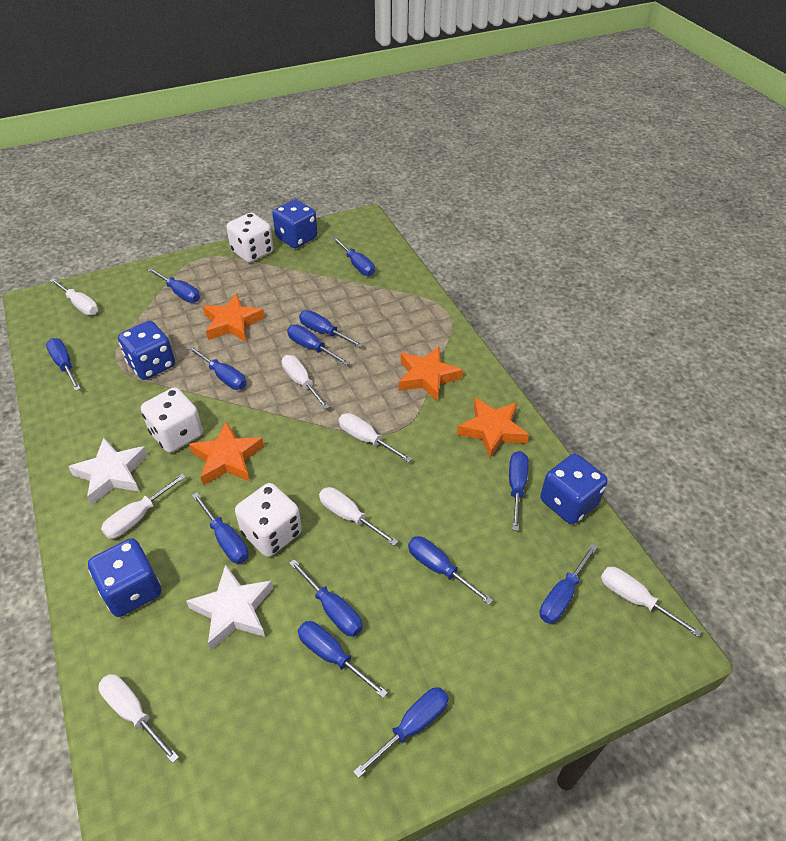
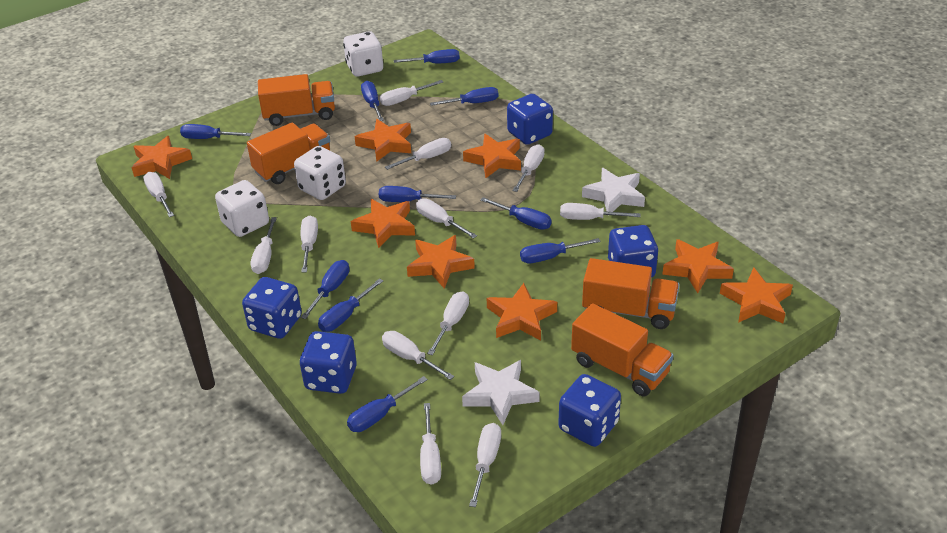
blue dice: 4 -> 5
blue screwdriver: 13 -> 10
orange star: 4 -> 8
orange truck: 0 -> 4
white screwdriver: 7 -> 12

